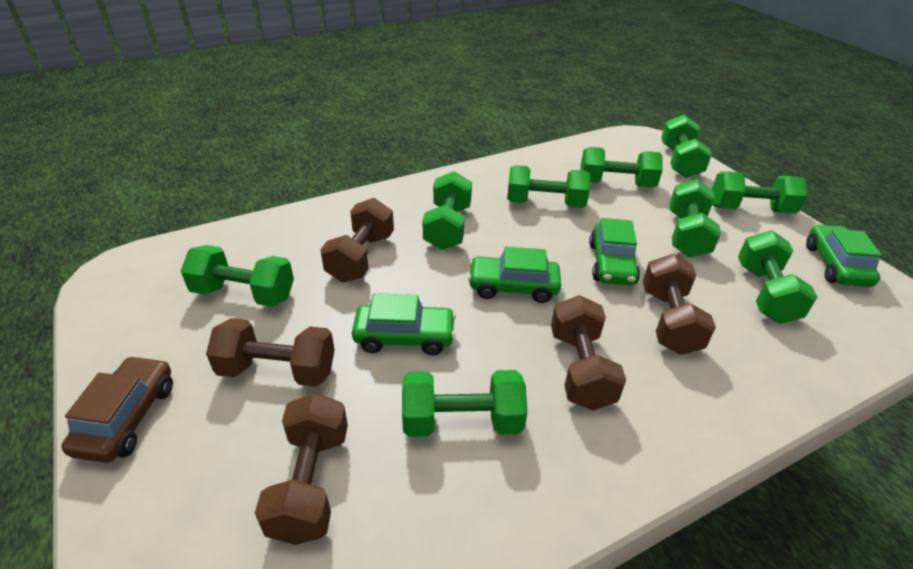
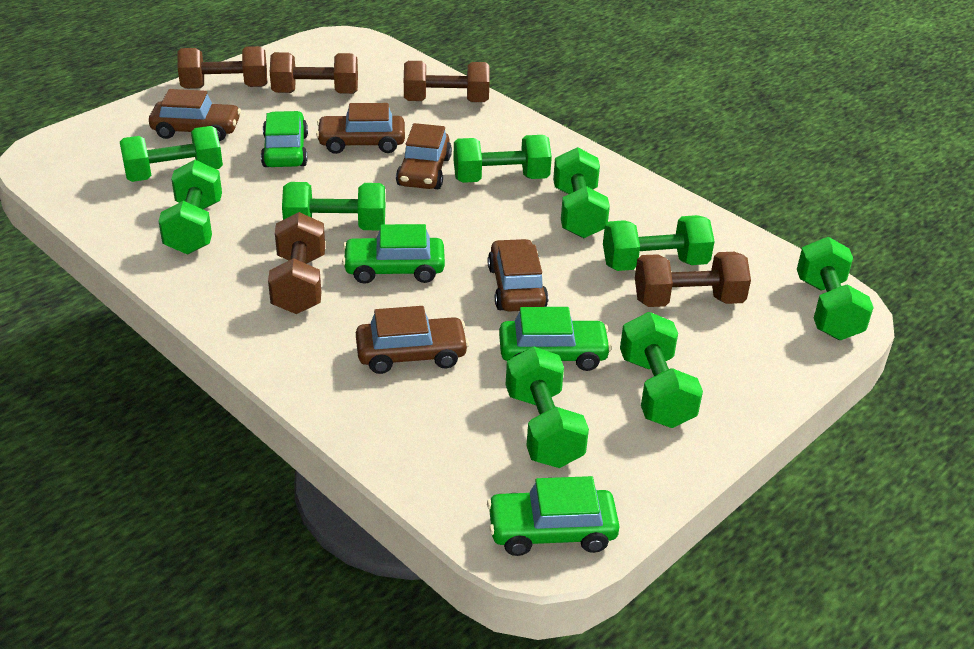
brown car: 1 -> 5

